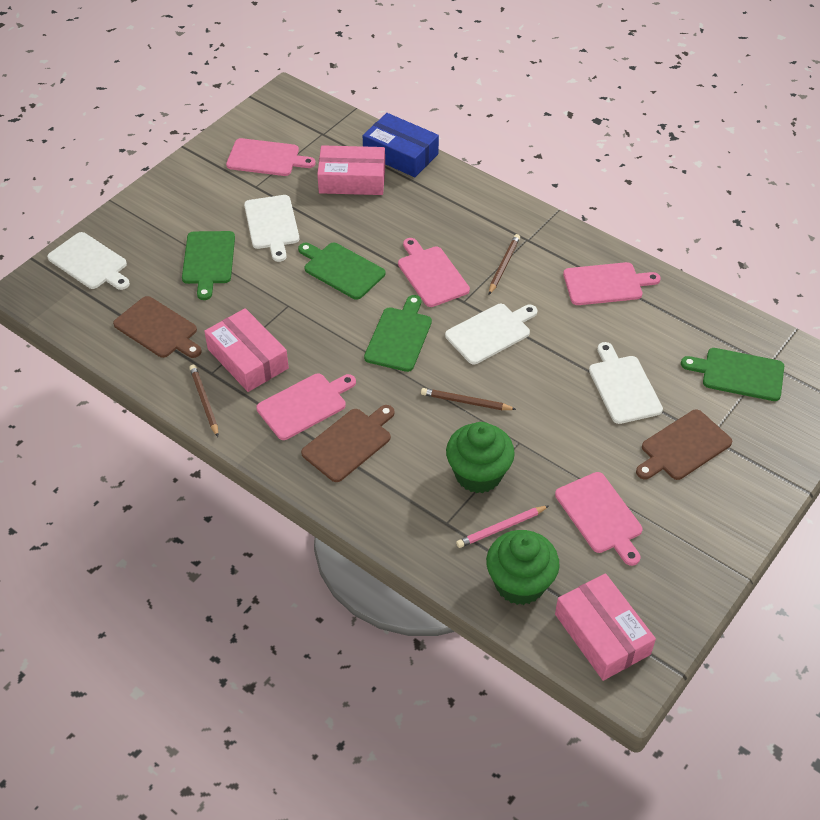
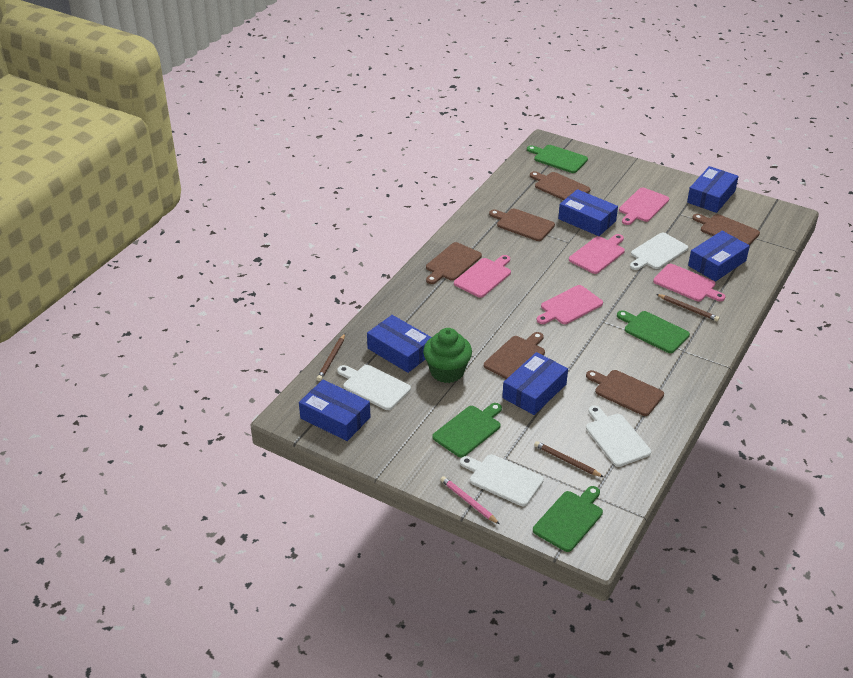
blue box: 1 -> 6
brown cutting board: 3 -> 6
green cupcake: 2 -> 1
pink box: 3 -> 0

